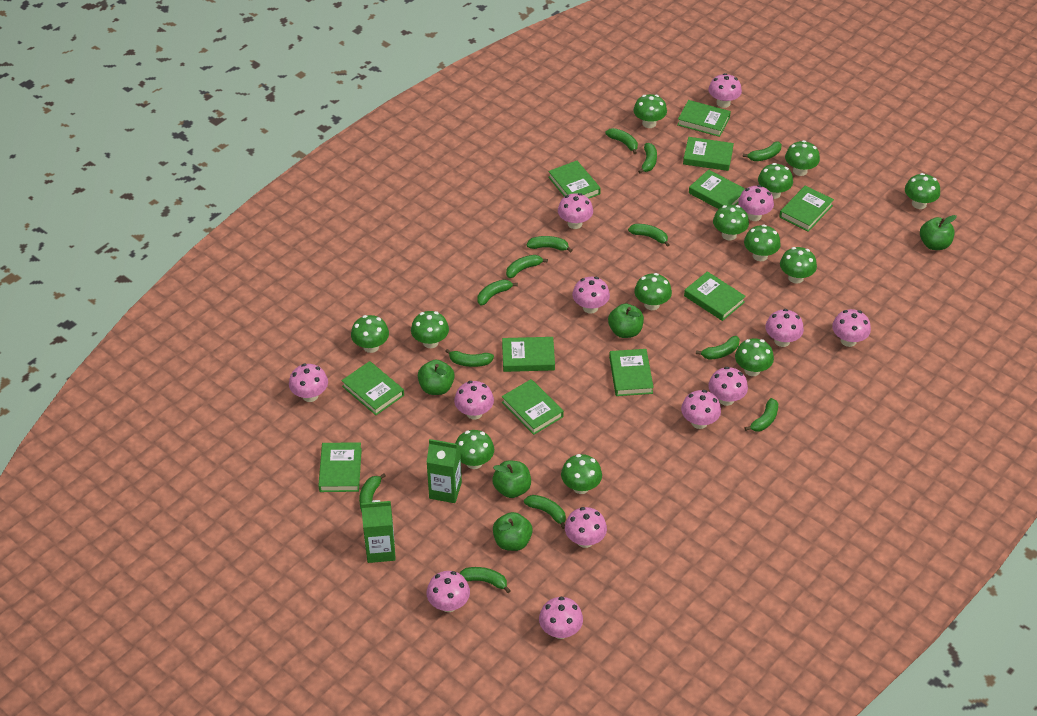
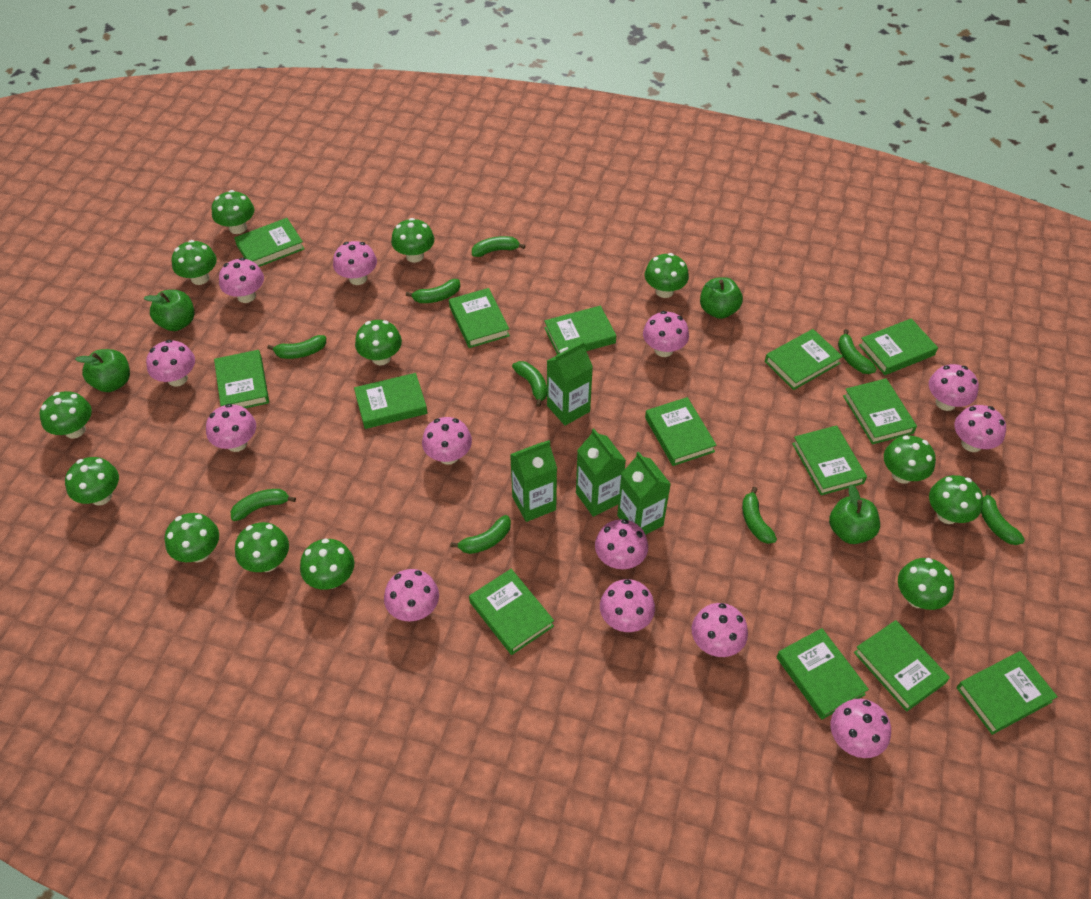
green apple: 5 -> 4
green banana: 13 -> 9
green book: 11 -> 14
green carton: 2 -> 4

